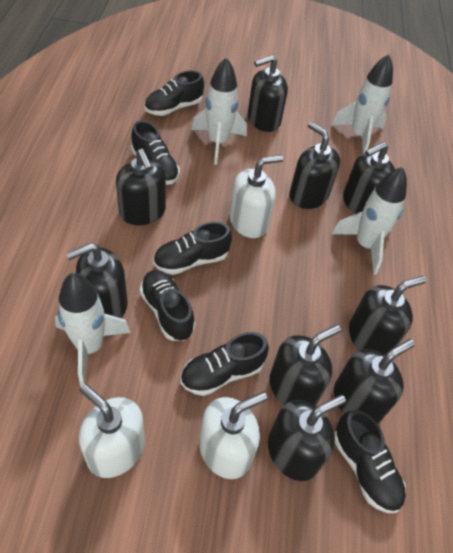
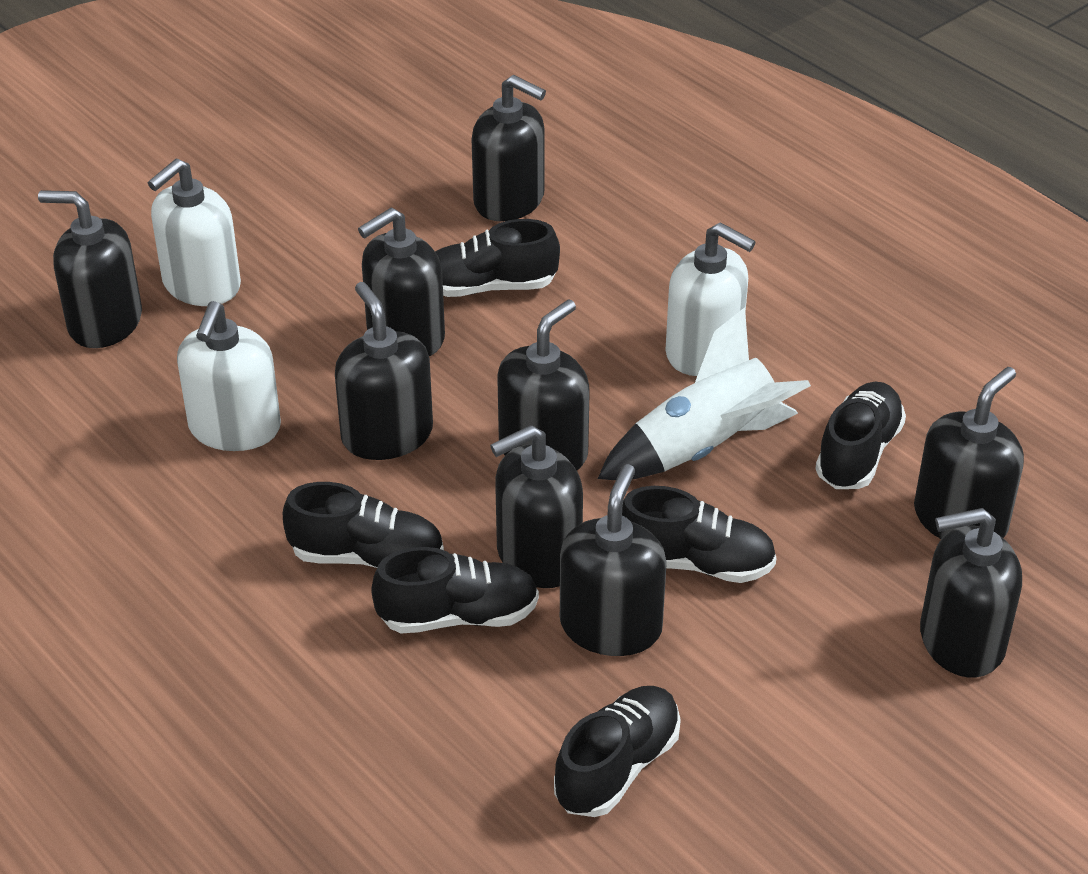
white rocket: 4 -> 1

